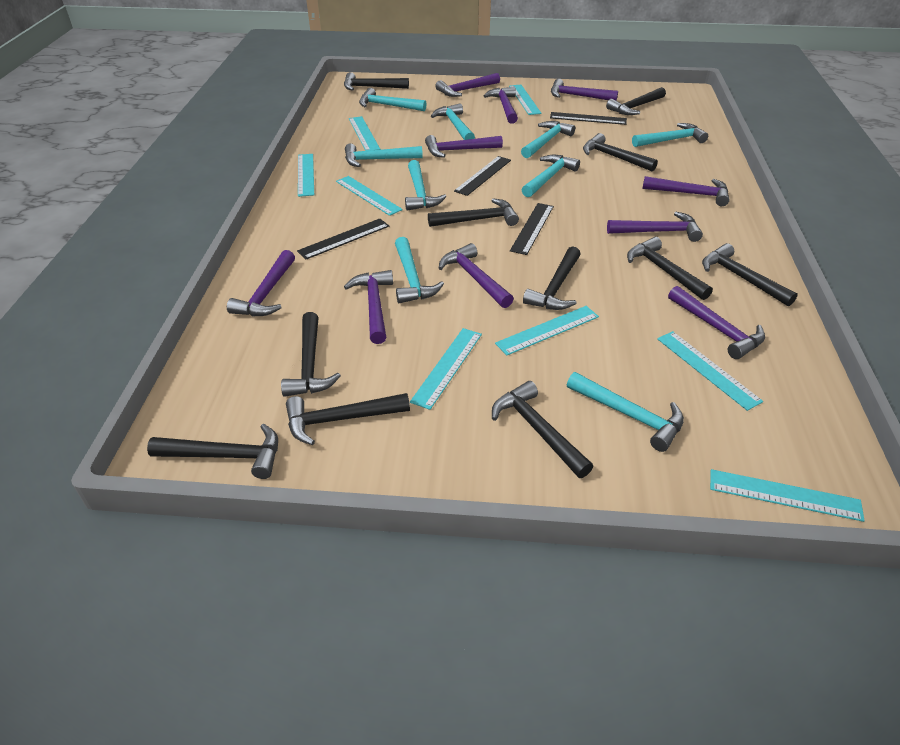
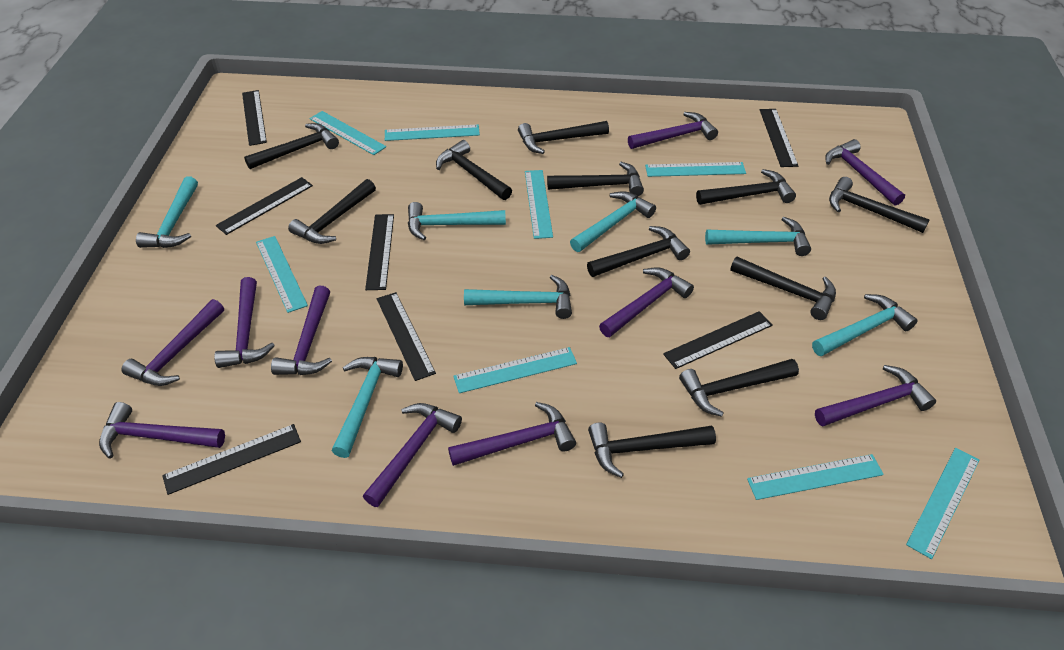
black ruler: 4 -> 7
turquoise hammer: 9 -> 7

